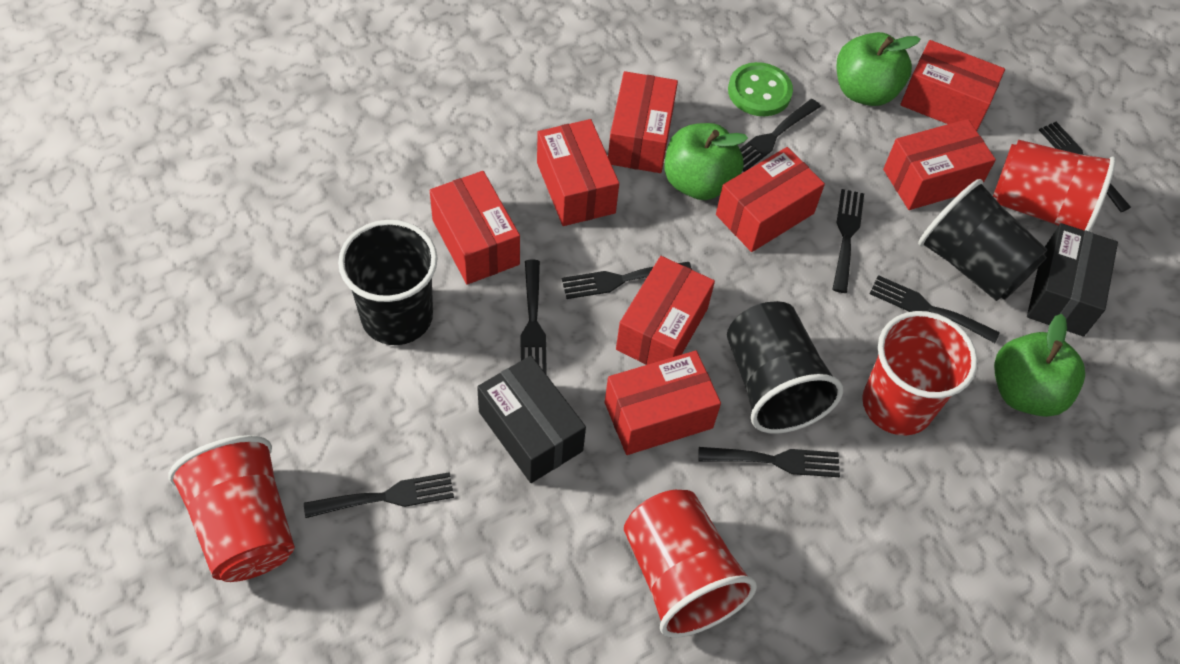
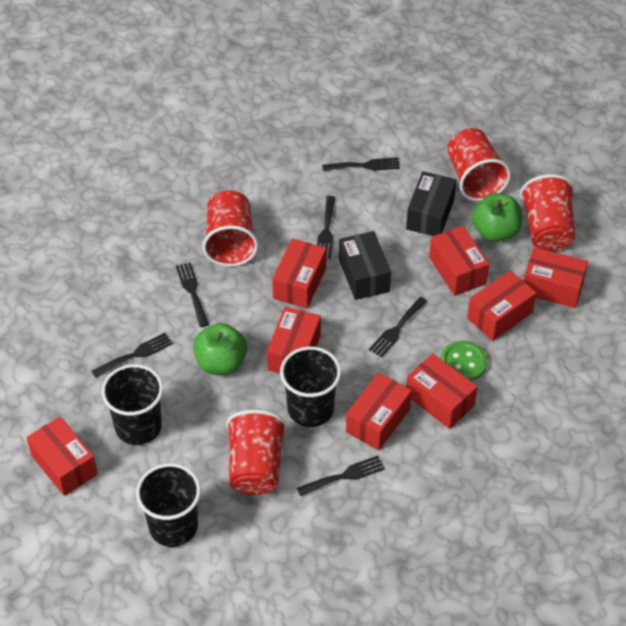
black fork: 8 -> 6
green apple: 3 -> 2

